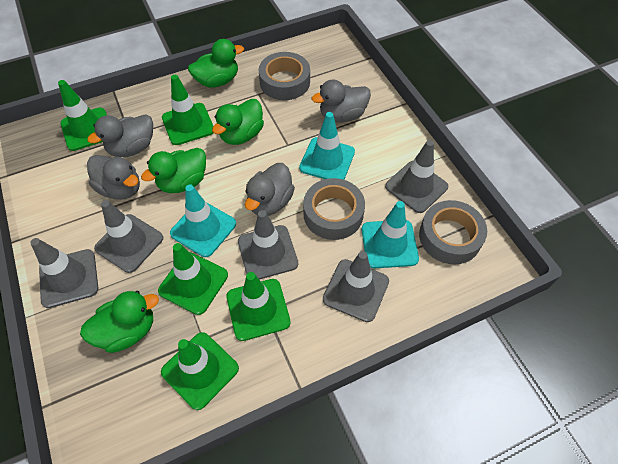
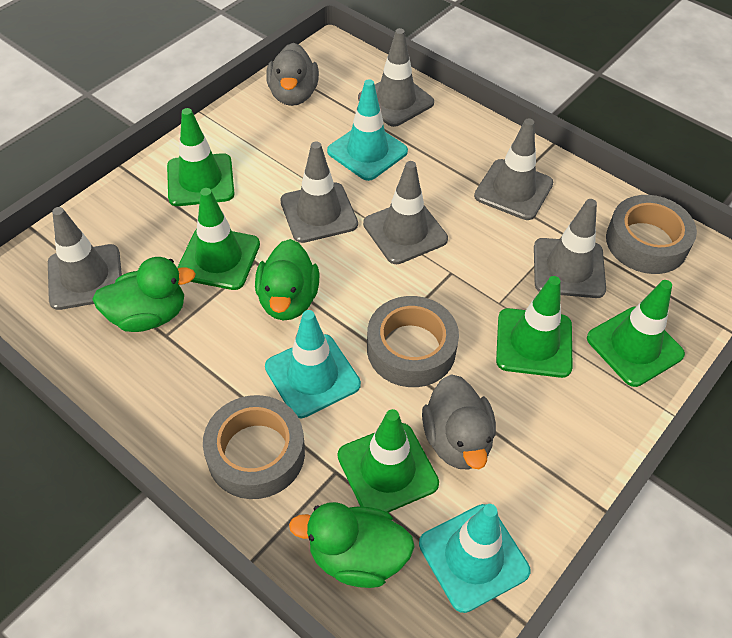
green duck: 4 -> 3
grey duck: 4 -> 2
grey traffic cone: 5 -> 6

